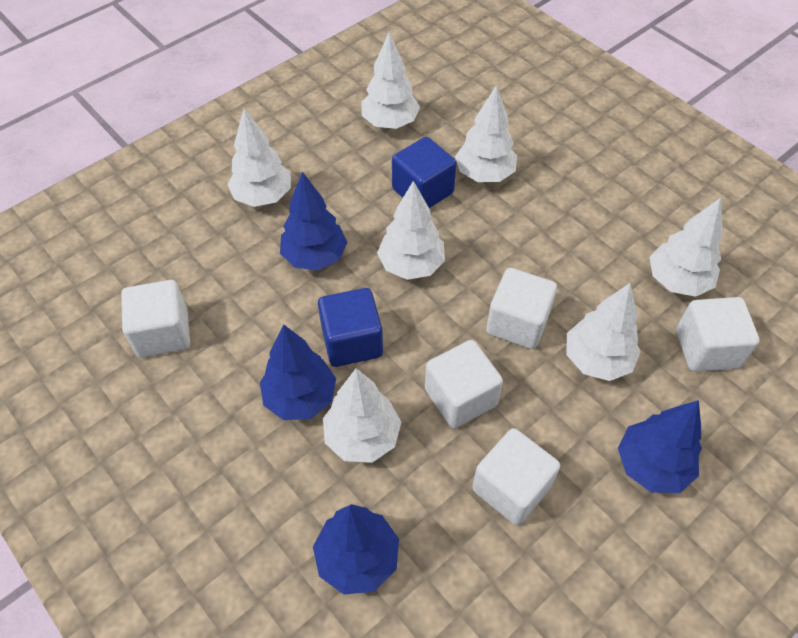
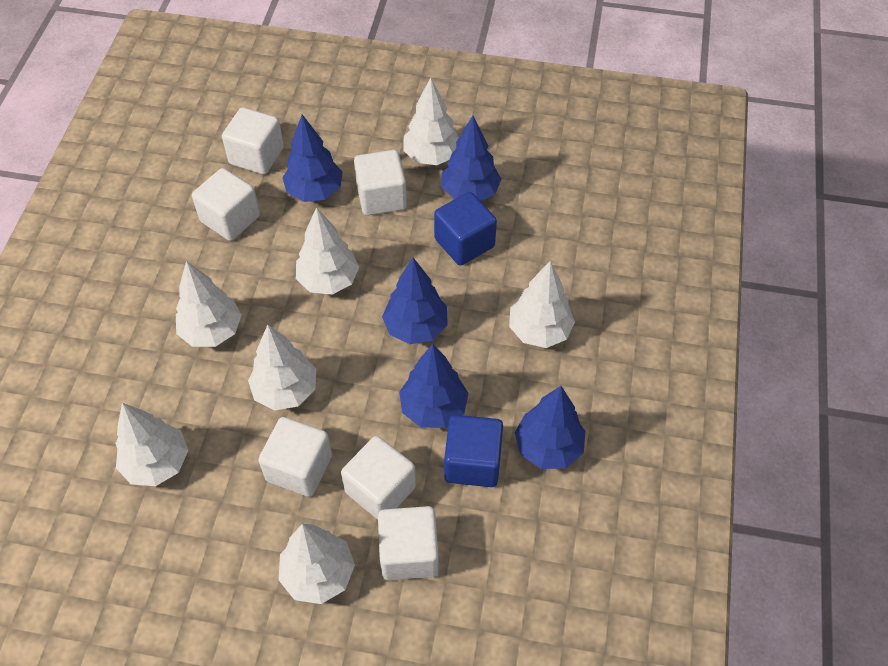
blue tree: 4 -> 5
white cube: 5 -> 6

